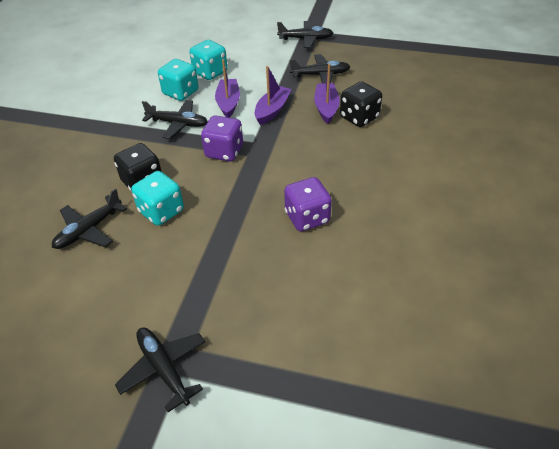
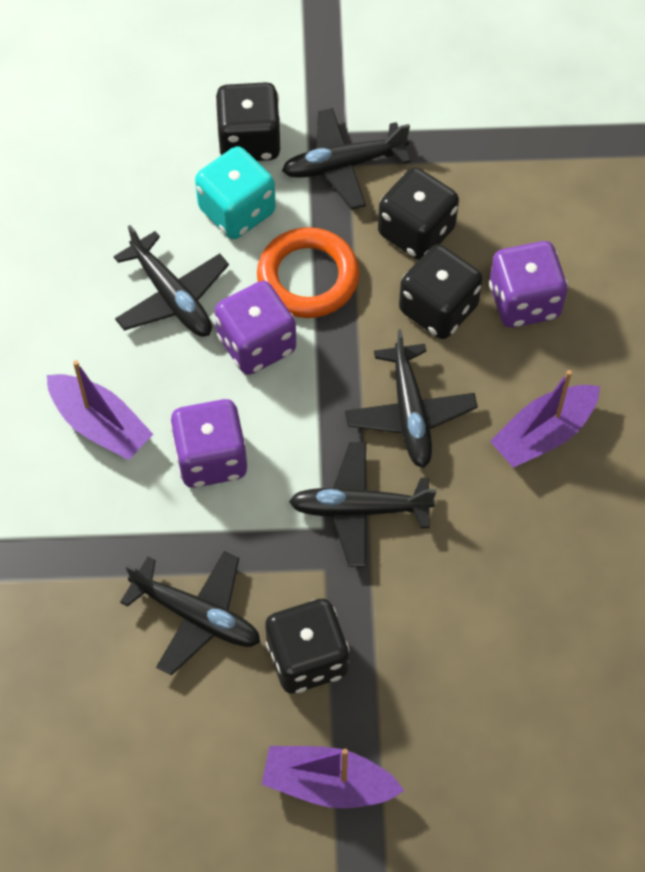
black dice: 2 -> 4
orange ring: 0 -> 1
purple dice: 2 -> 3
turquoise dice: 3 -> 1

